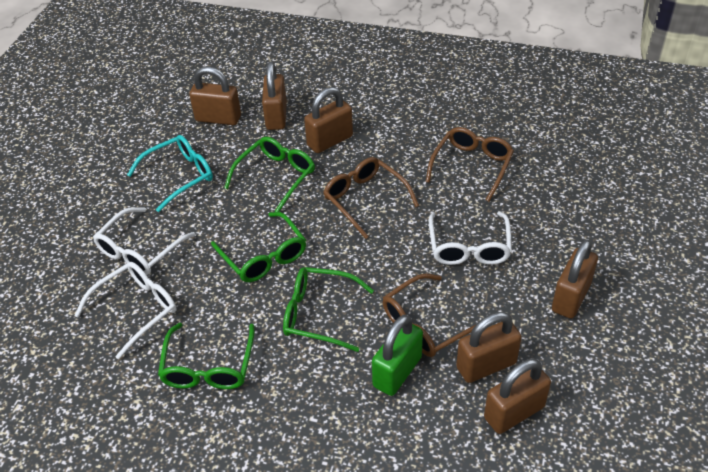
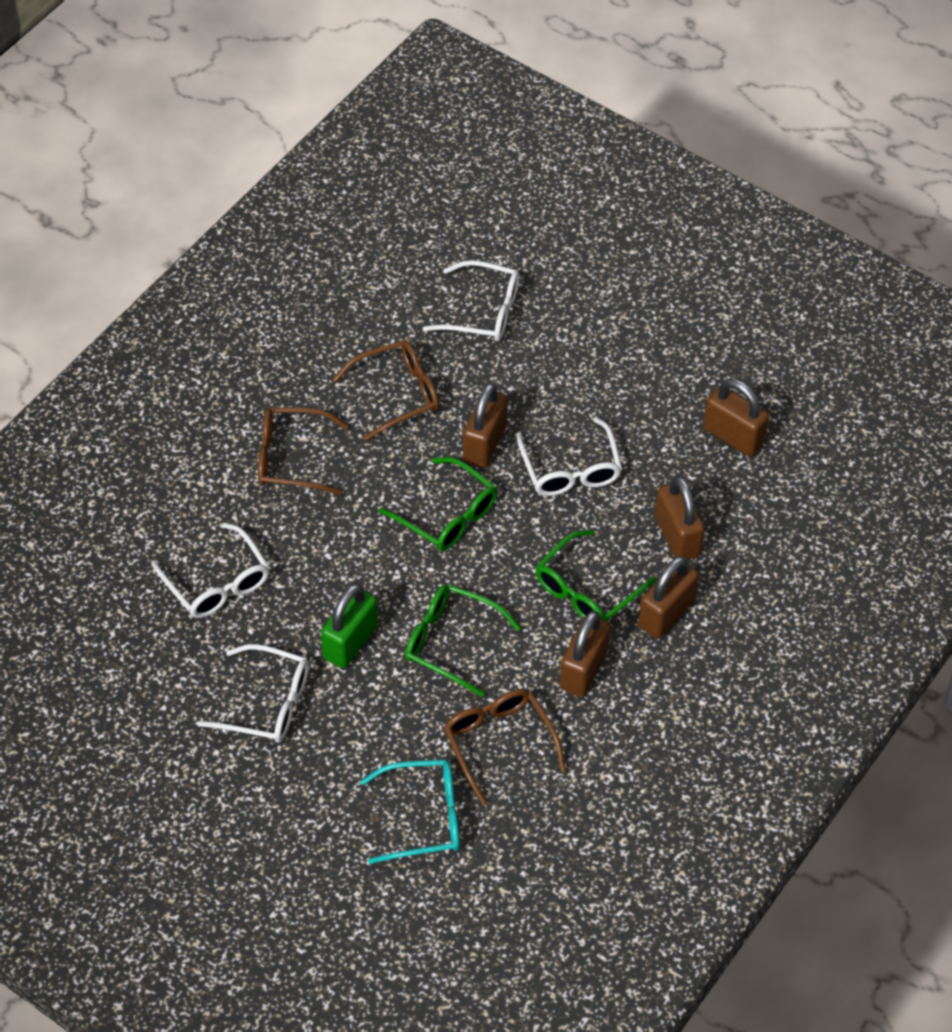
brown padlock: 6 -> 5
green glasses: 4 -> 3
white glasses: 3 -> 4

